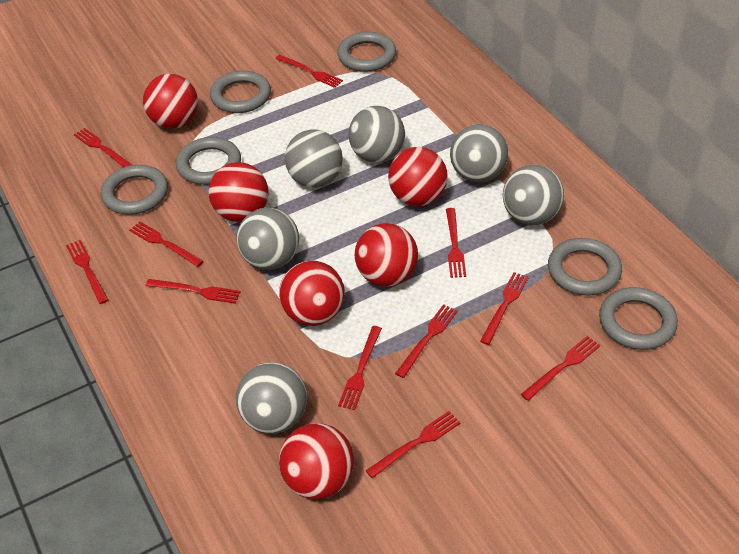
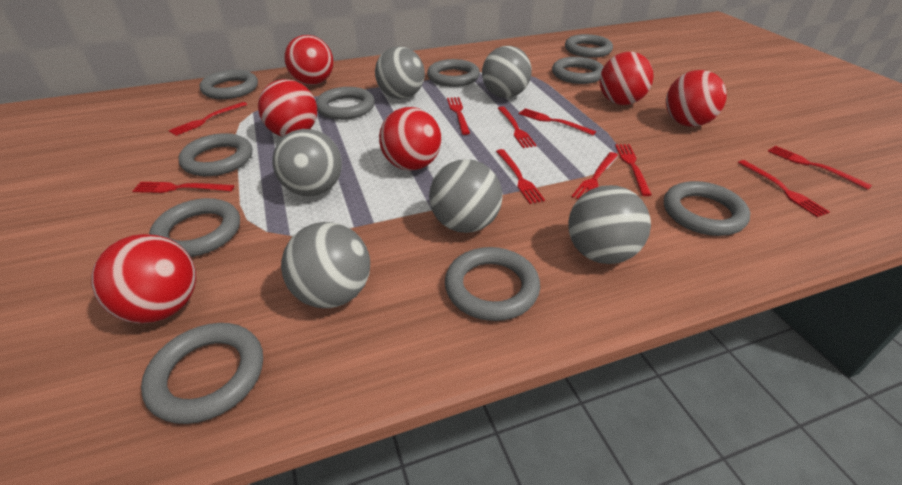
grey ring: 6 -> 10
red fork: 11 -> 10

